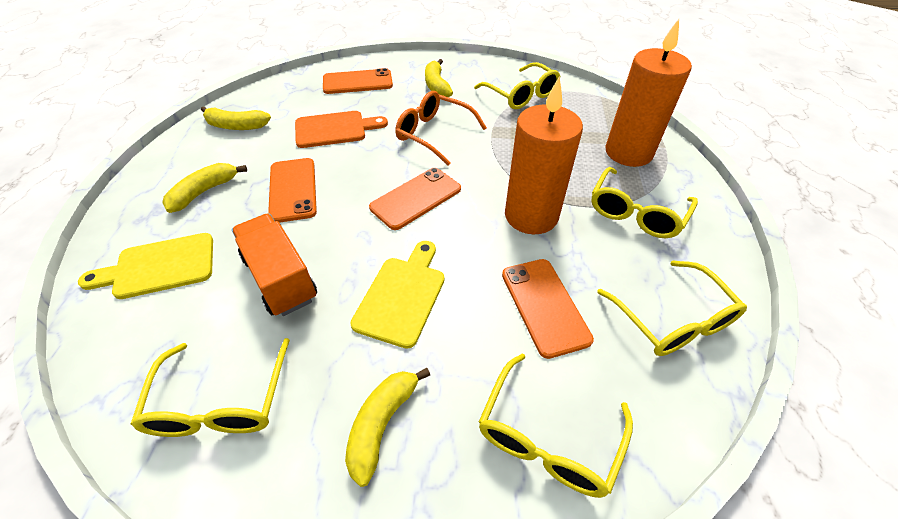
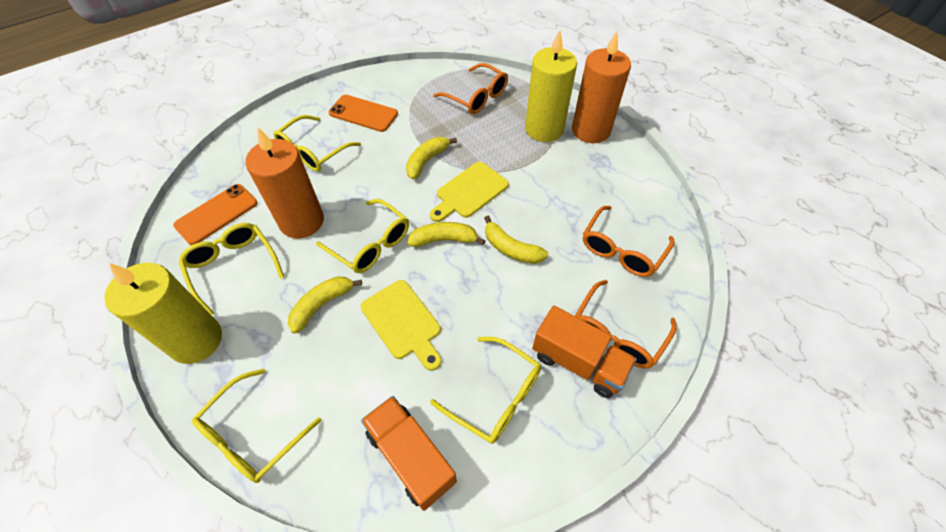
orange cutting board: 1 -> 0
orange glasses: 1 -> 3
orange phone: 4 -> 2
orange truck: 1 -> 2
yellow candle: 0 -> 2

